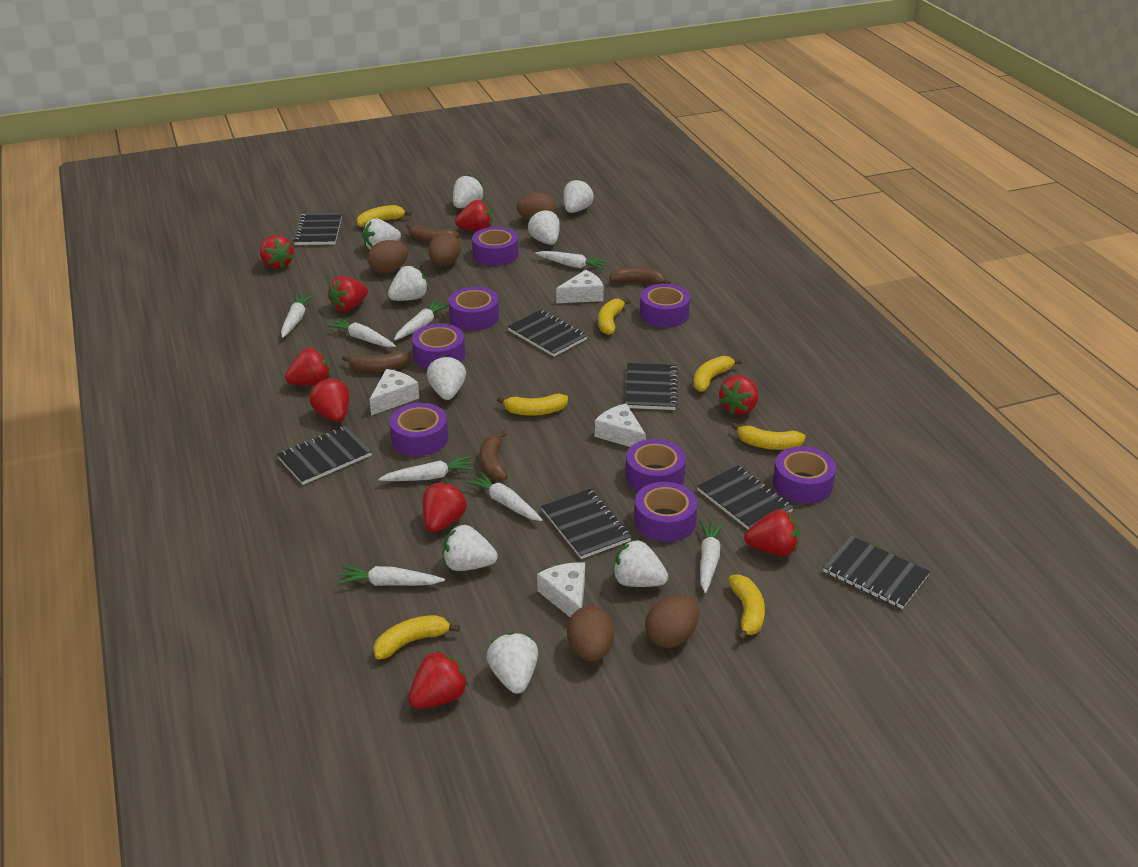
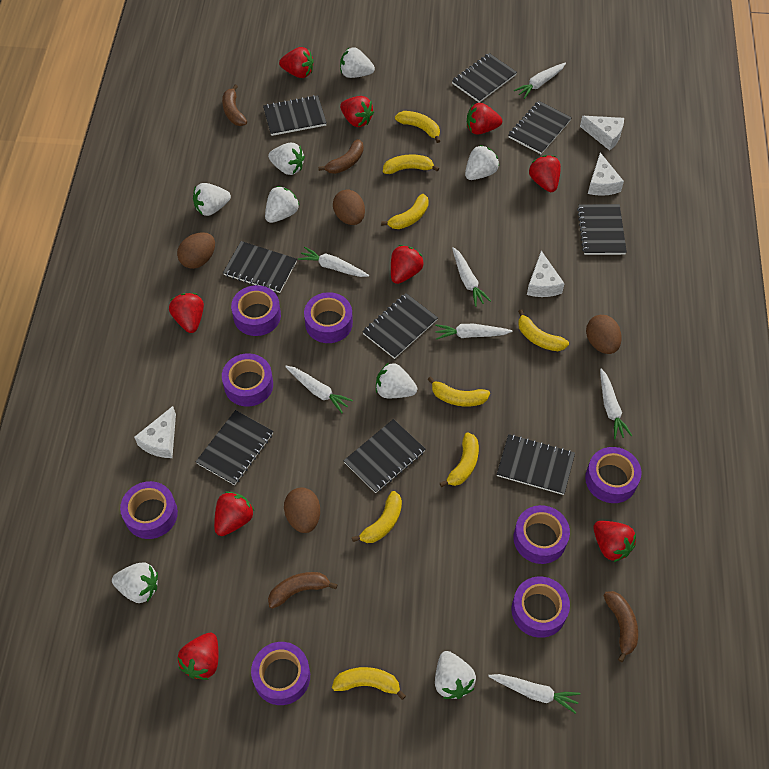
black notebook: 7 -> 9
brown egg: 5 -> 4
white carrot: 8 -> 7
white strawberry: 9 -> 8
yellow banana: 7 -> 8

